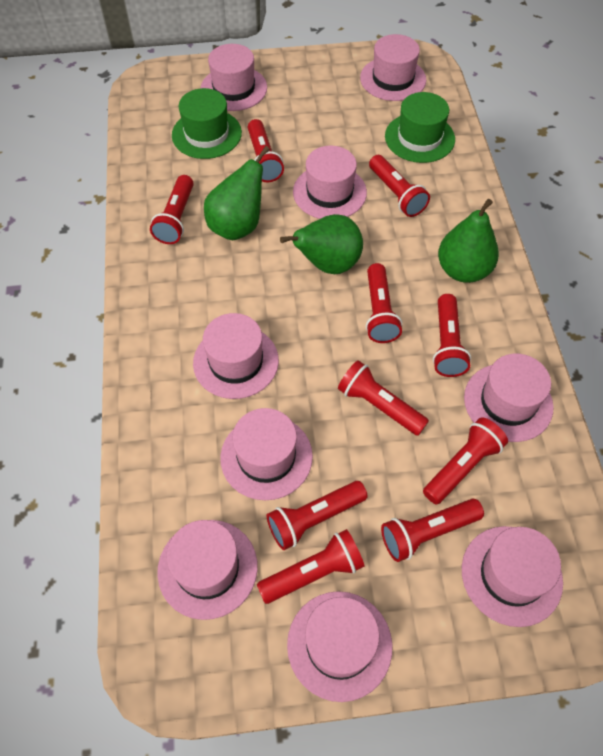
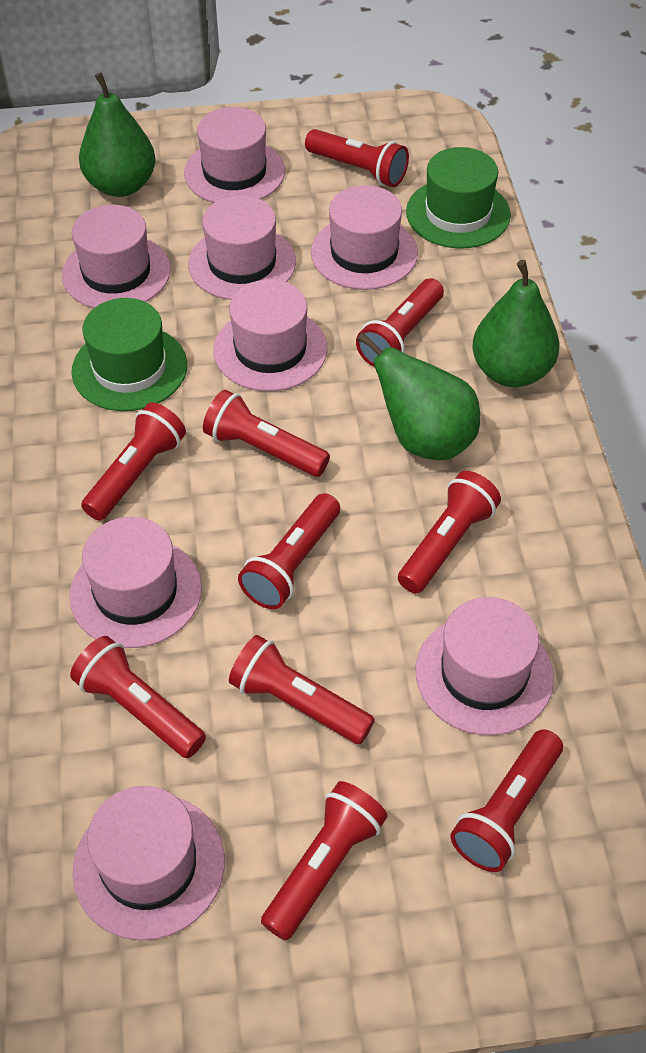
pink hat: 9 -> 8

